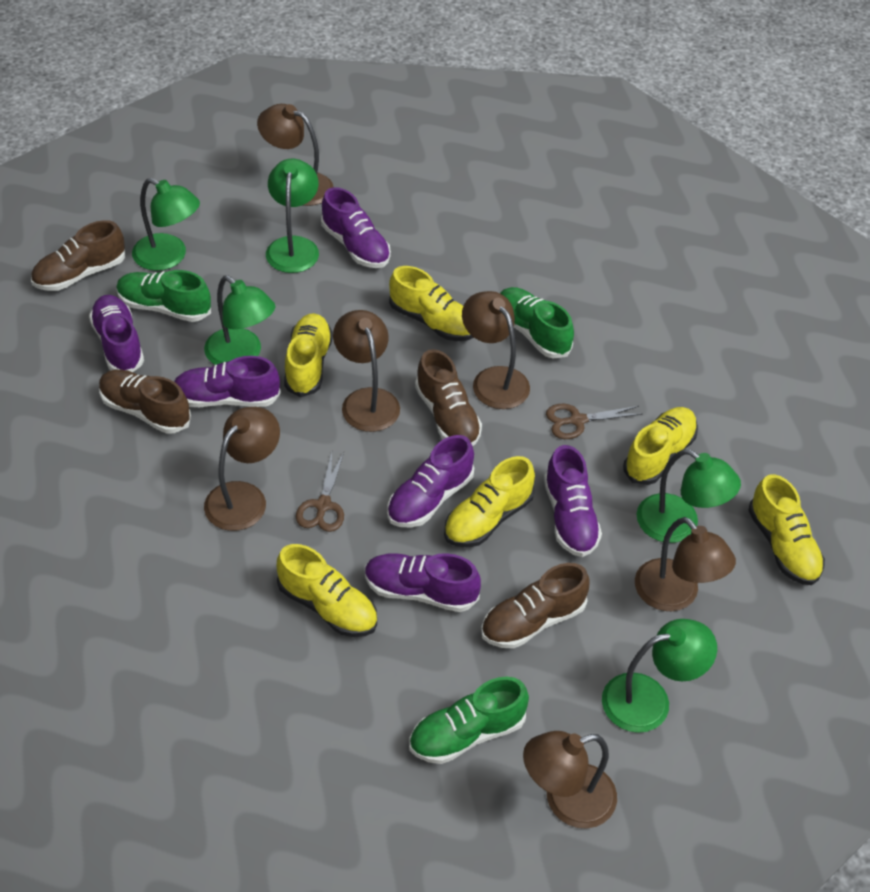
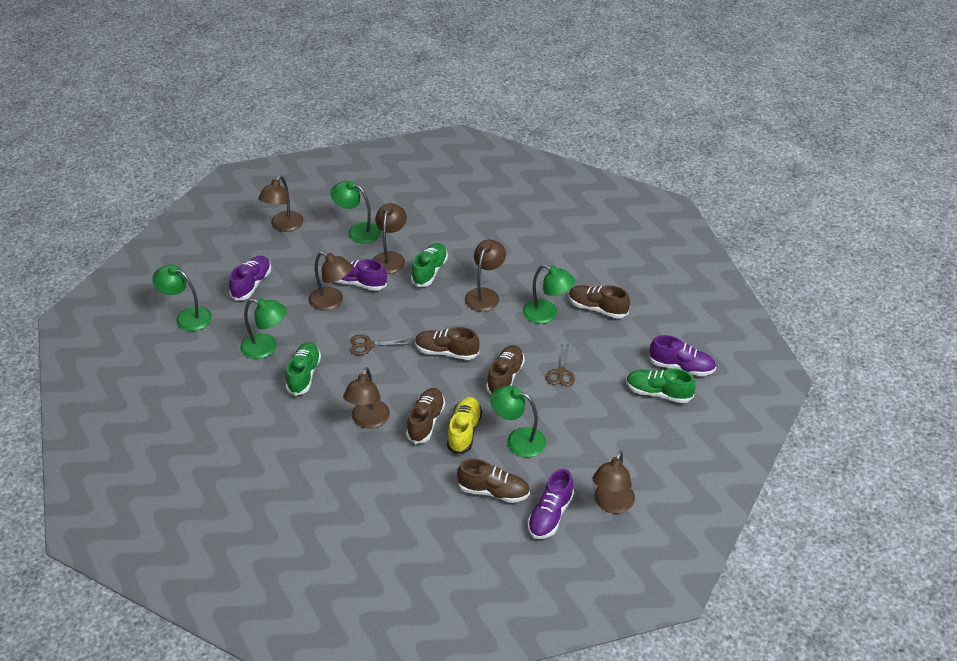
brown shoe: 4 -> 5
purple shoe: 6 -> 4
yellow shoe: 6 -> 1

